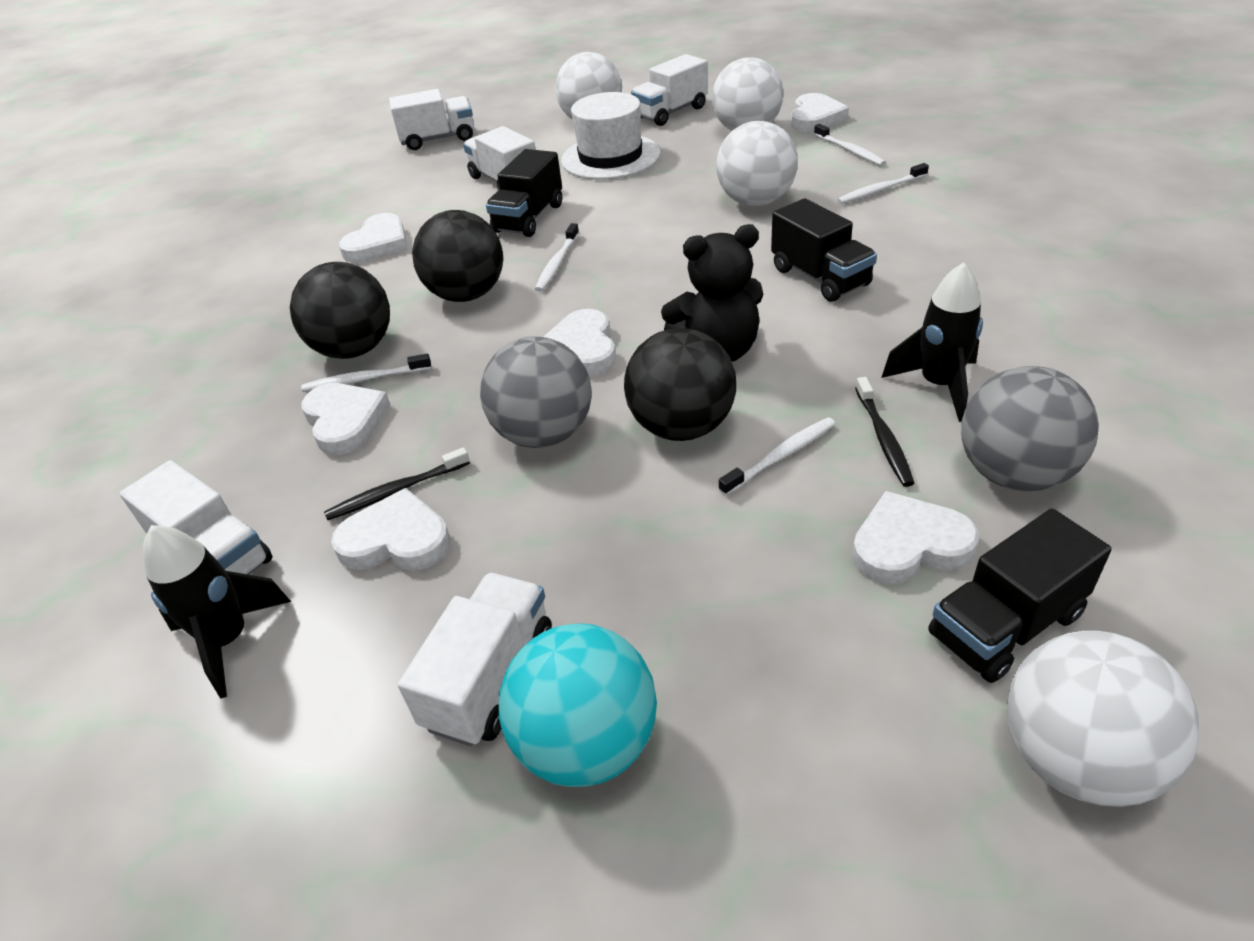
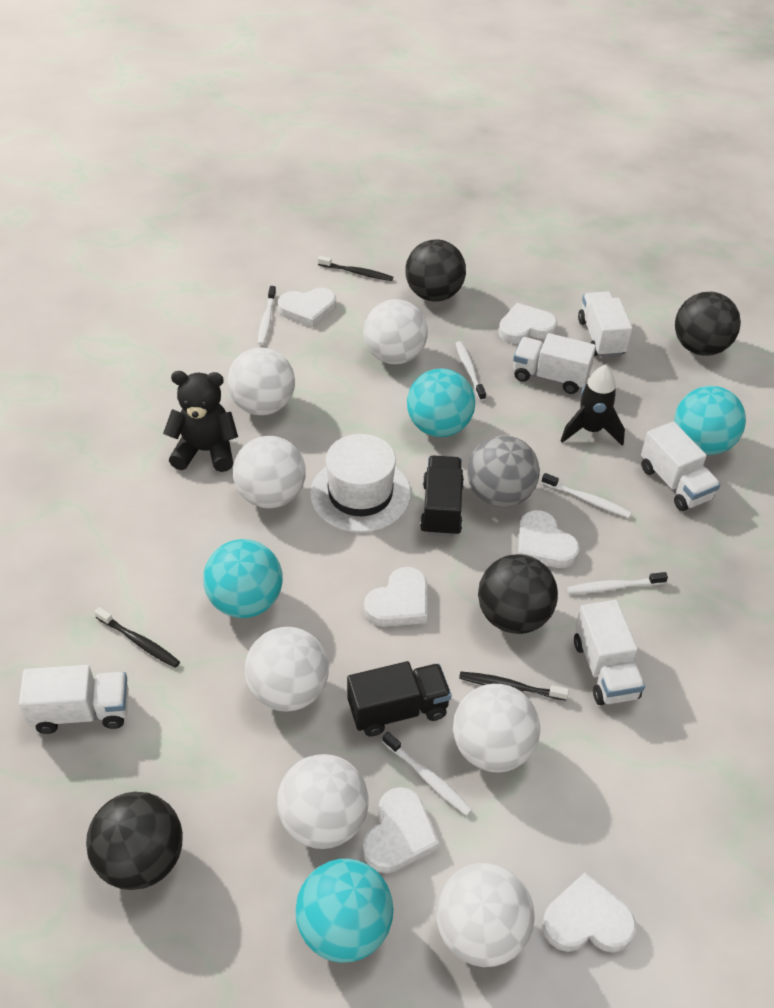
black ball: 3 -> 4
black rocket: 2 -> 1
black toothbrush: 2 -> 3
black truck: 3 -> 2
grey ball: 2 -> 1
turquoise ball: 1 -> 4
white ball: 4 -> 7

